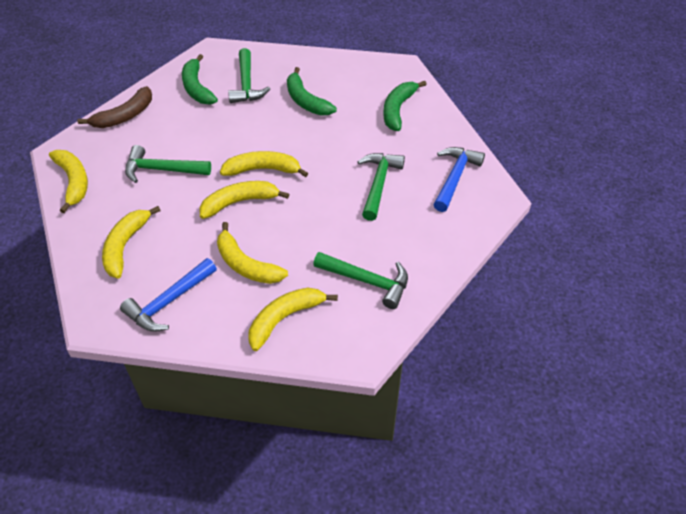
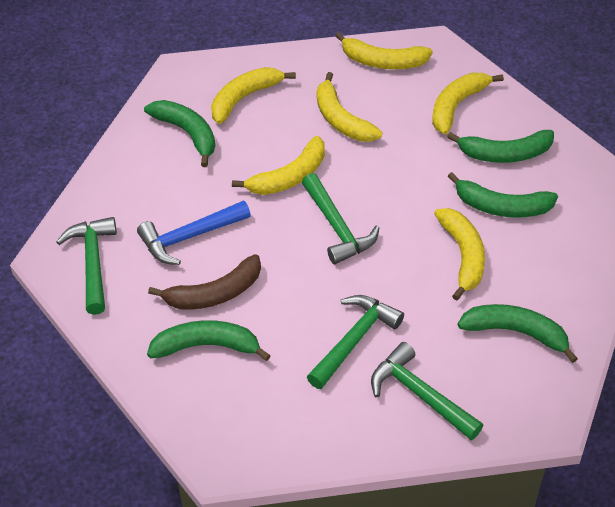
blue hammer: 2 -> 1
green banana: 3 -> 5

